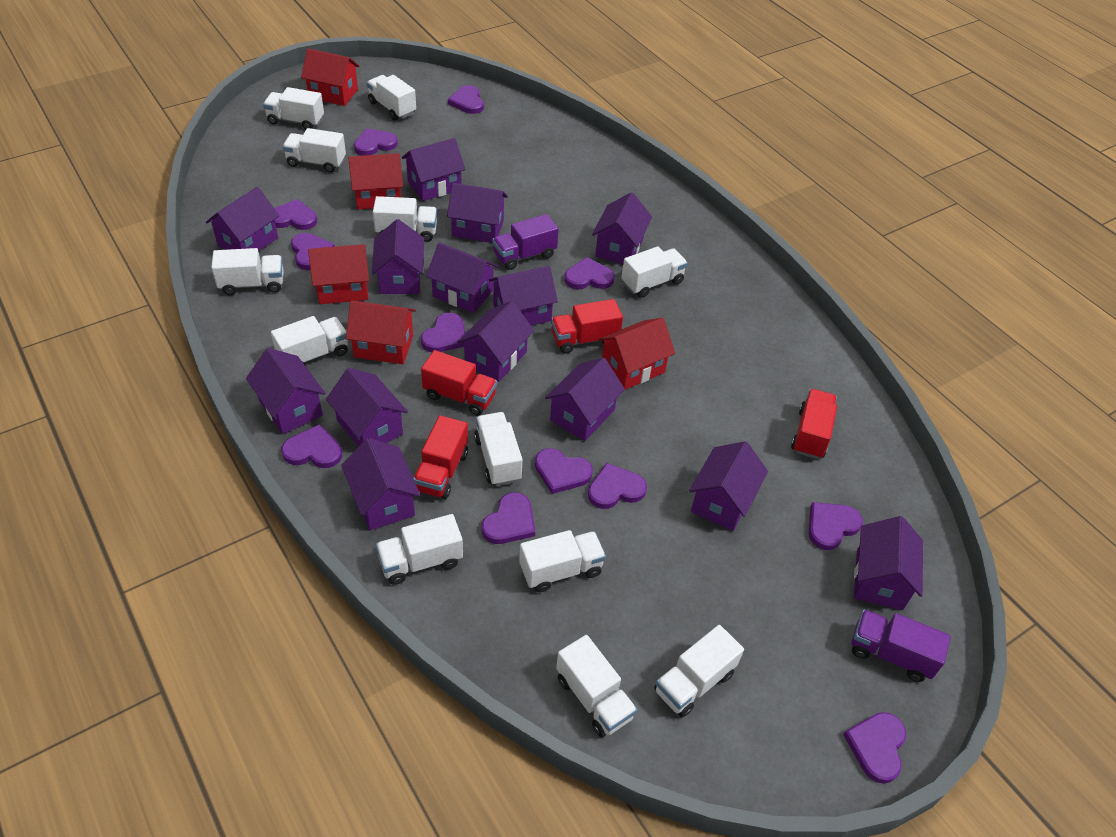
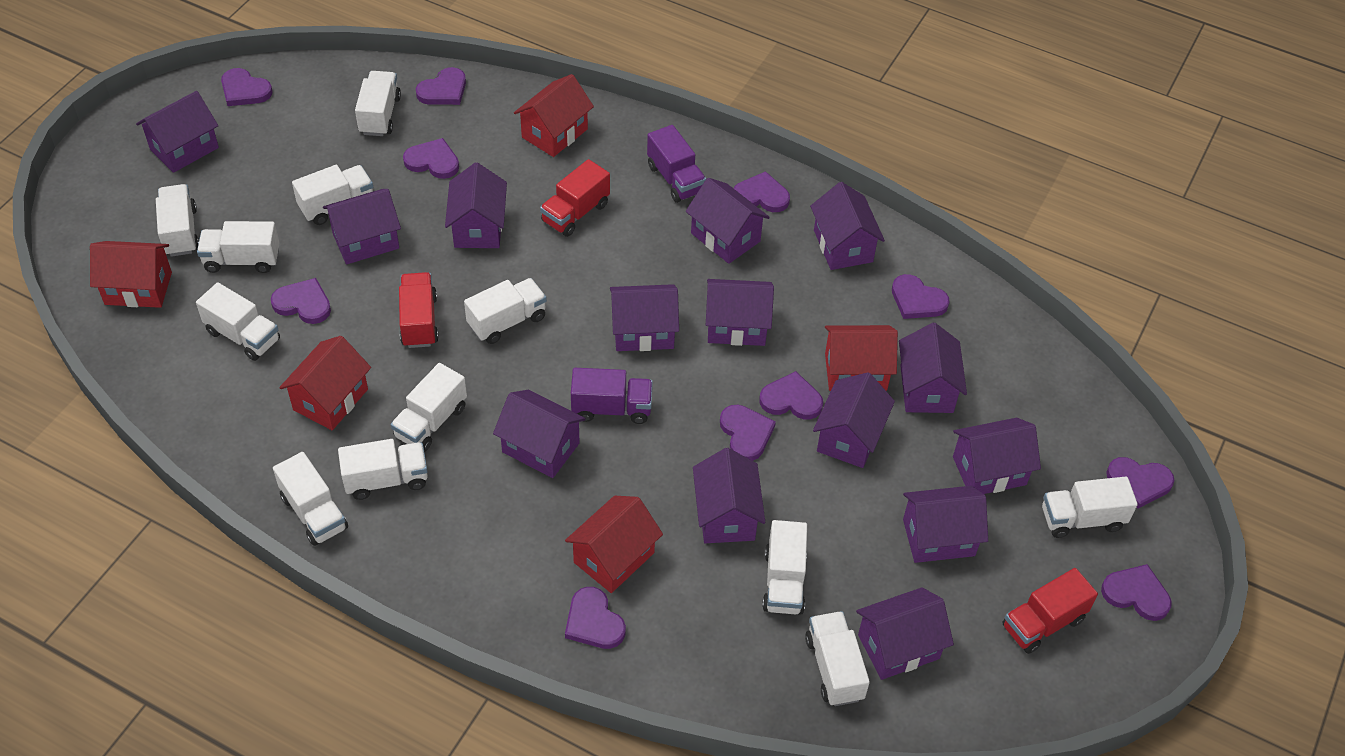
purple heart: 12 -> 11
red truck: 4 -> 3

